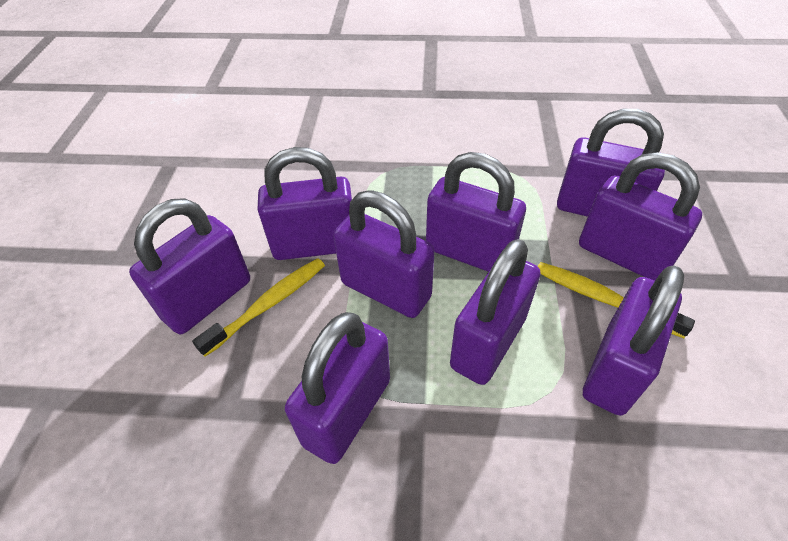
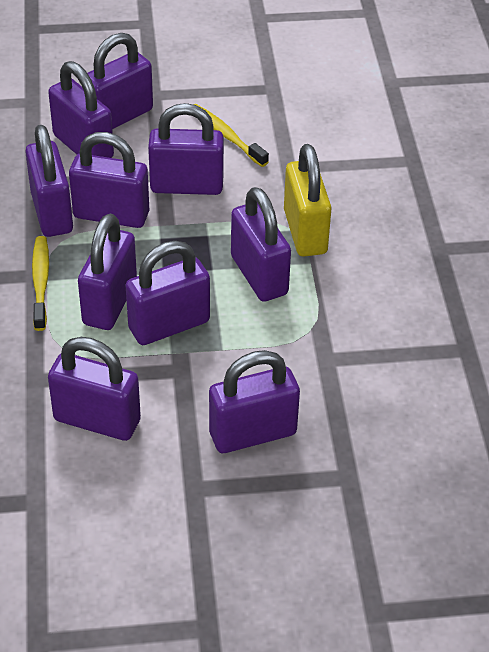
purple padlock: 9 -> 10
yellow padlock: 0 -> 1

